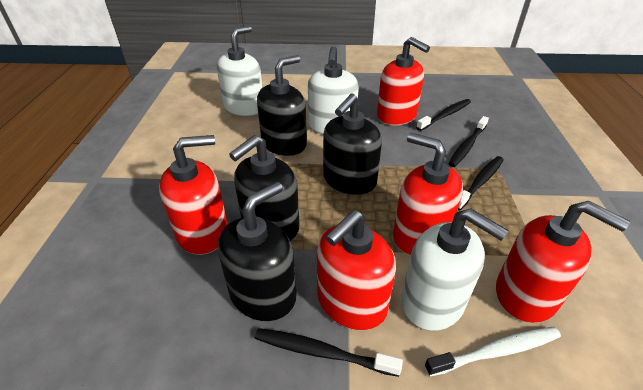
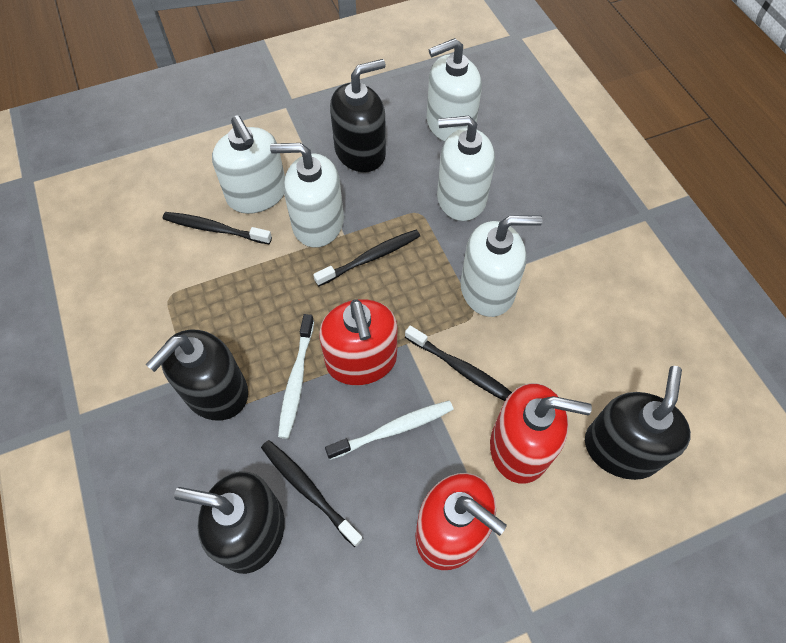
red soap dispenser: 5 -> 3
white soap dispenser: 3 -> 5
white toothbrush: 1 -> 2

